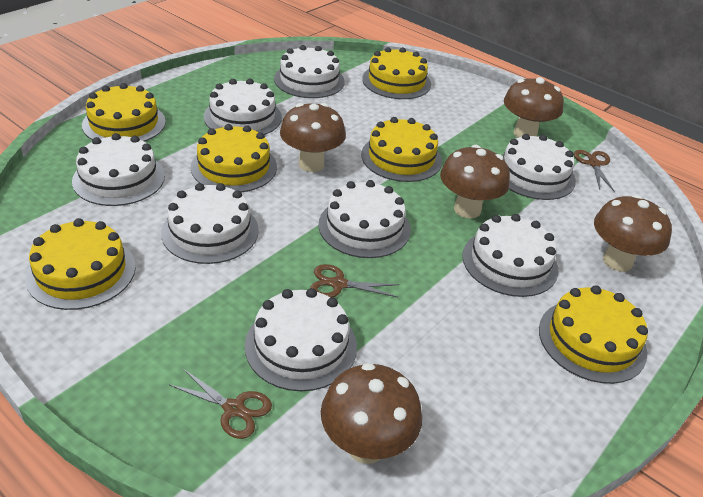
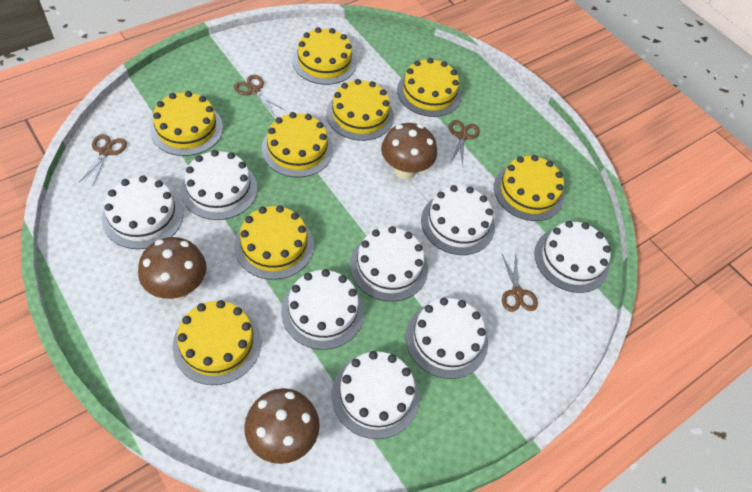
brown mushroom: 5 -> 3
brown scissors: 3 -> 4
yellow cake: 6 -> 8

